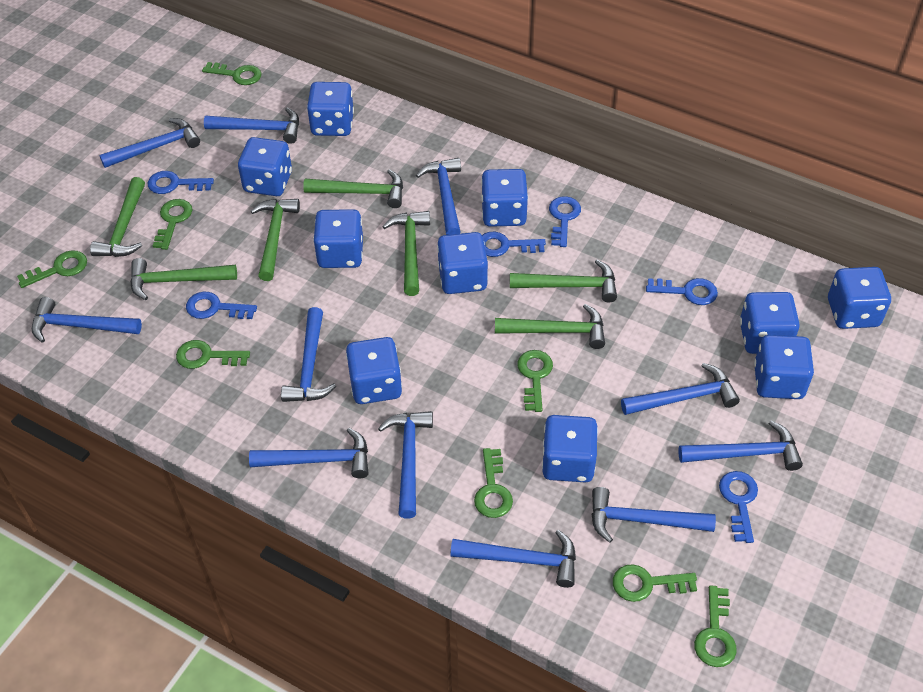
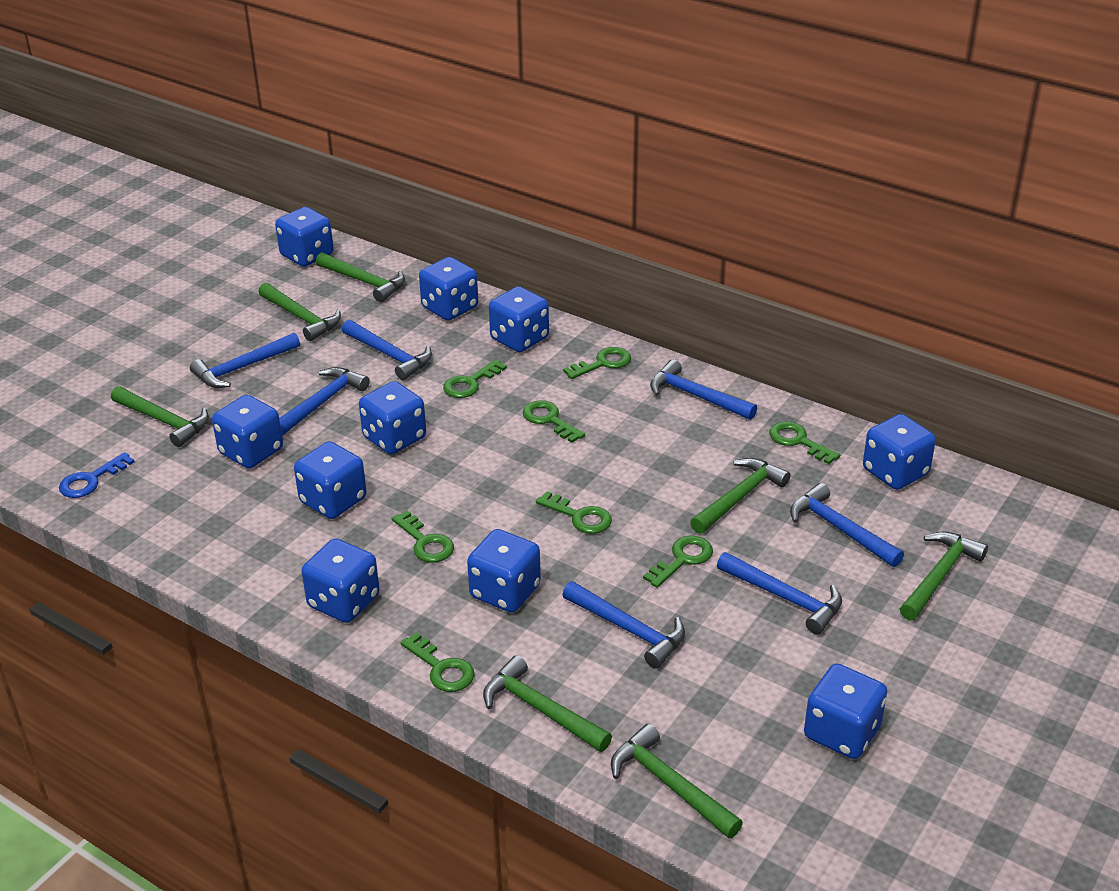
blue hammer: 11 -> 7
blue key: 6 -> 1

